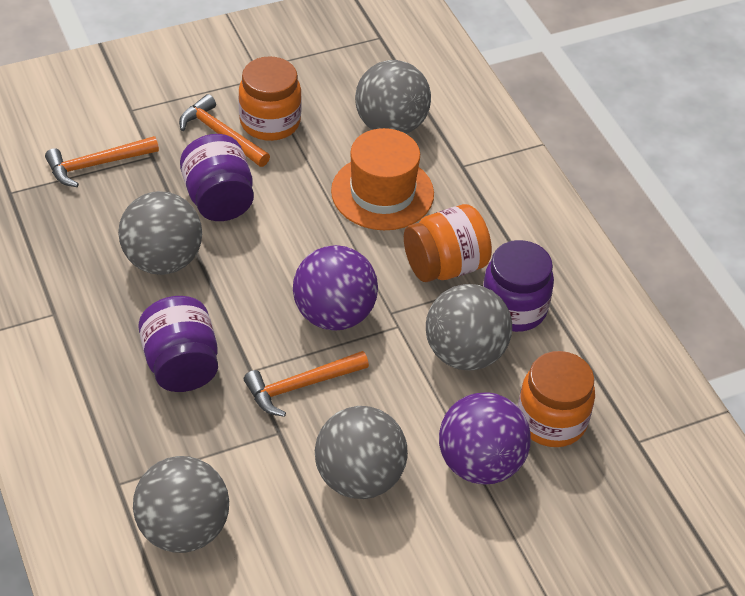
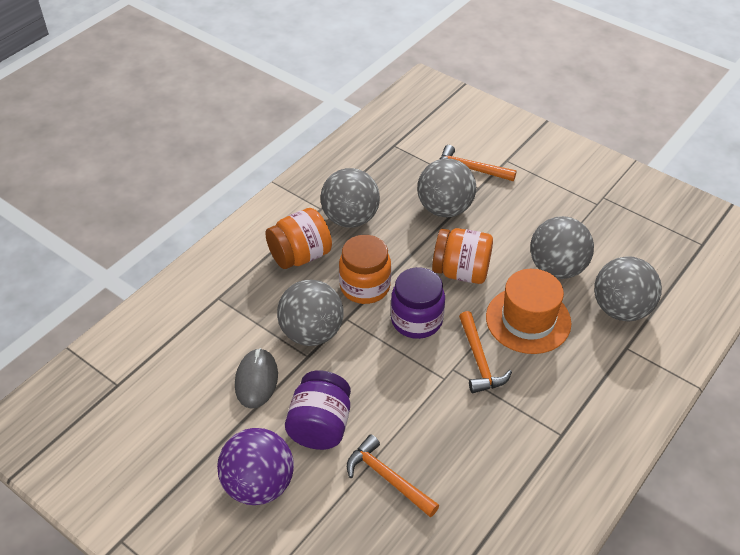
grey mouse: 0 -> 1
purple ball: 2 -> 1
purple jar: 3 -> 2

